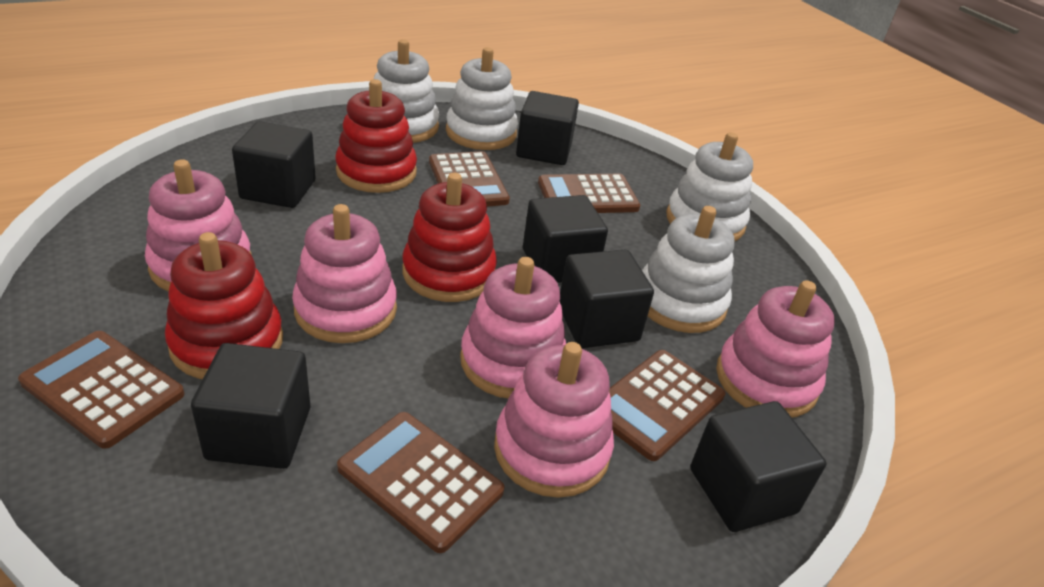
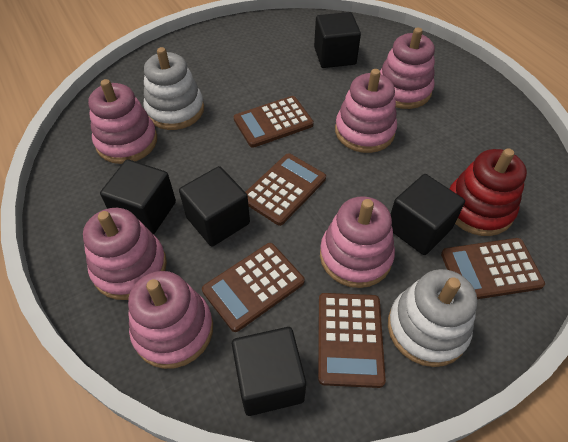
black cube: 6 -> 5
pink stacking toy: 5 -> 6
red stacking toy: 3 -> 1
white stacking toy: 4 -> 2

